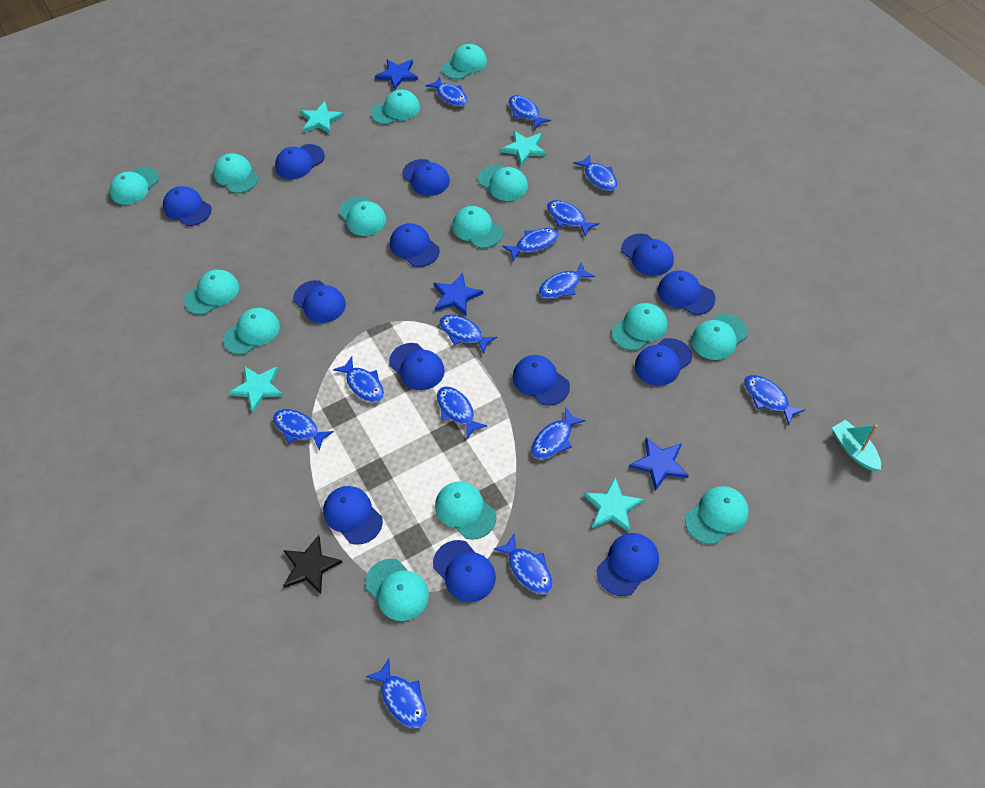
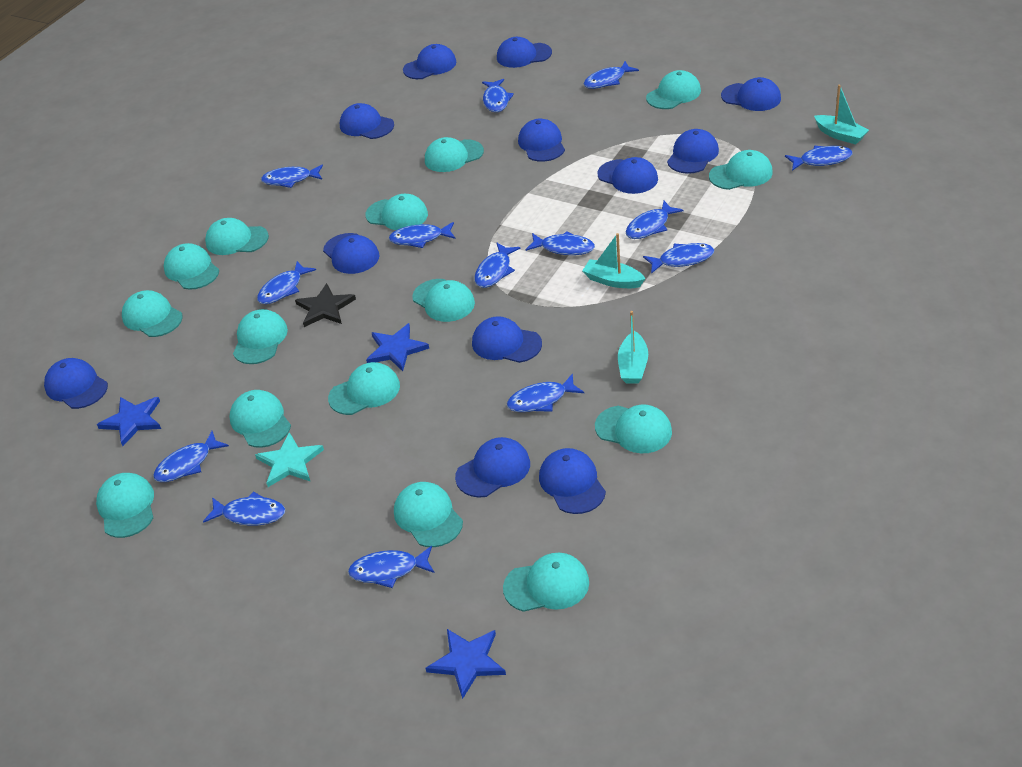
blue cap: 13 -> 12
turquoise boat: 1 -> 3
turquoise cap: 14 -> 15
turquoise star: 4 -> 1

